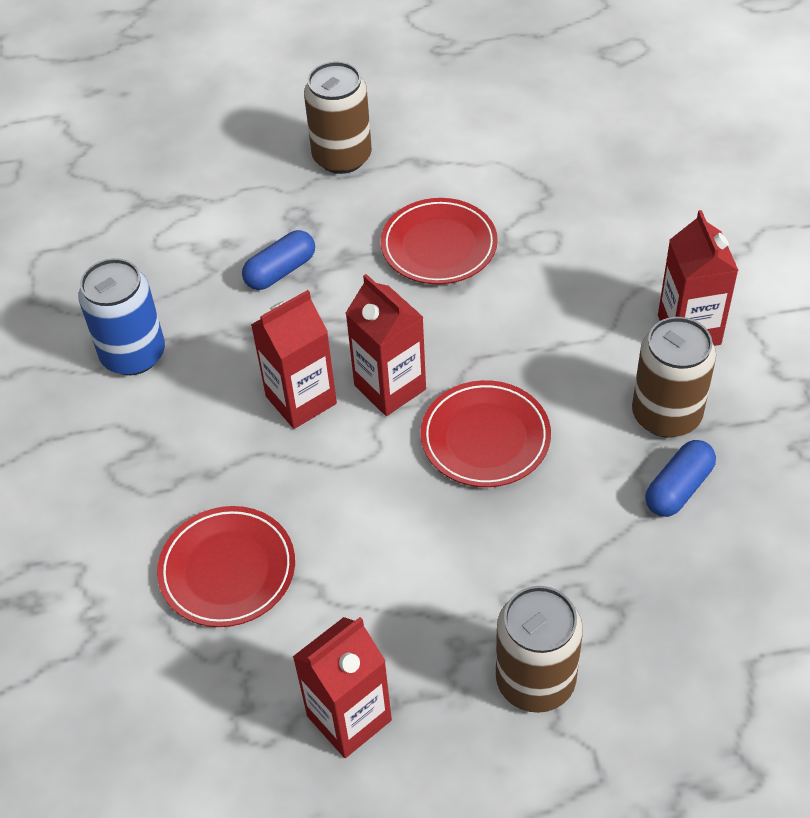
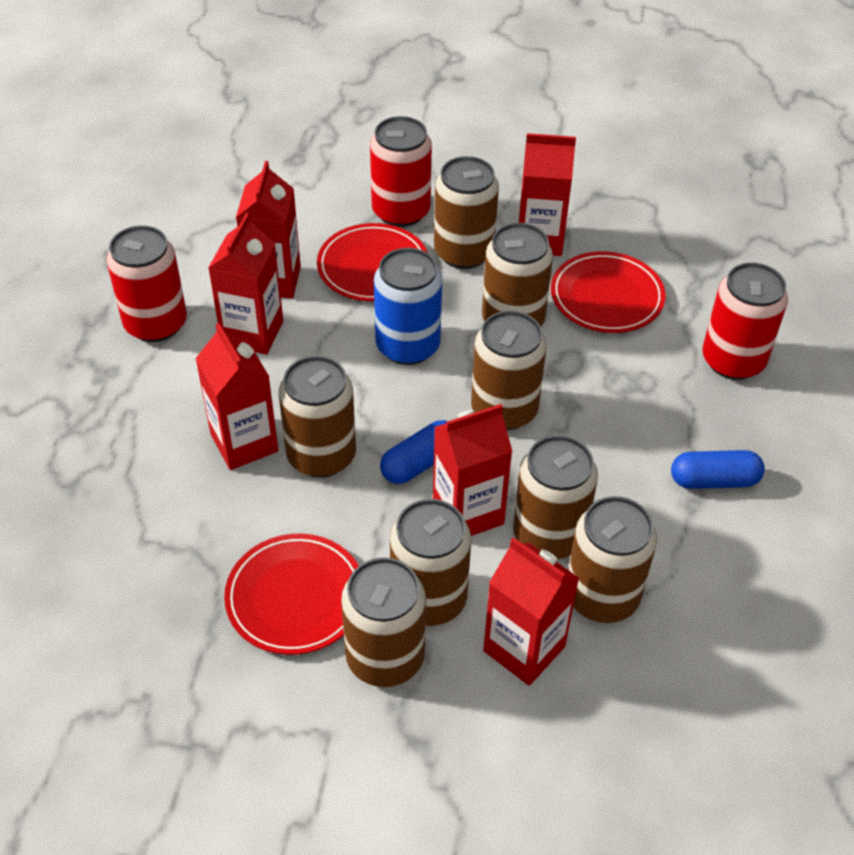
brown can: 3 -> 8
red can: 0 -> 3
red carton: 4 -> 6

